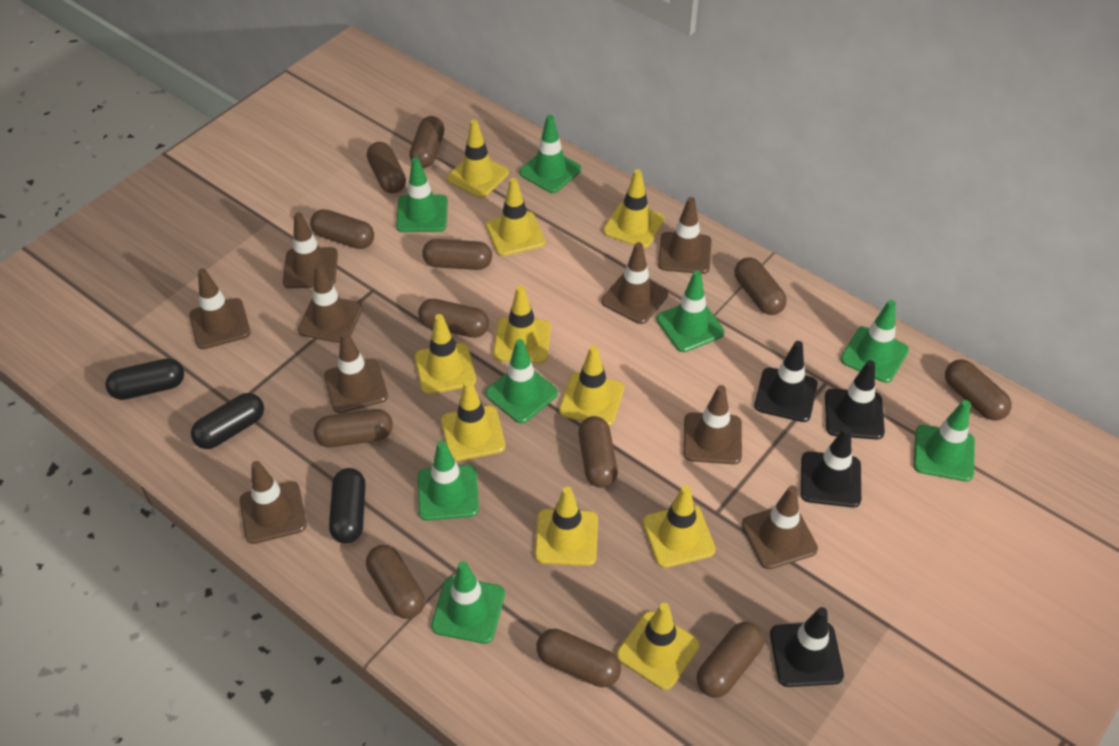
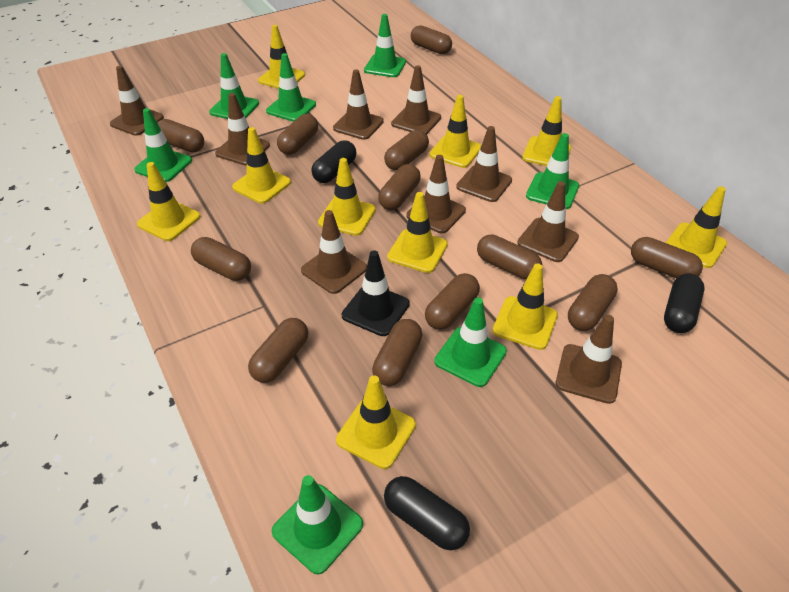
black traffic cone: 4 -> 1
green traffic cone: 8 -> 7

